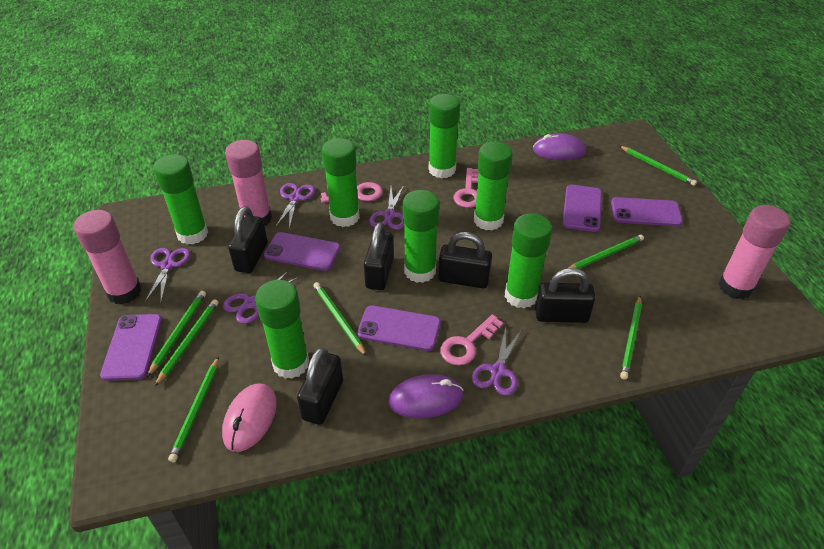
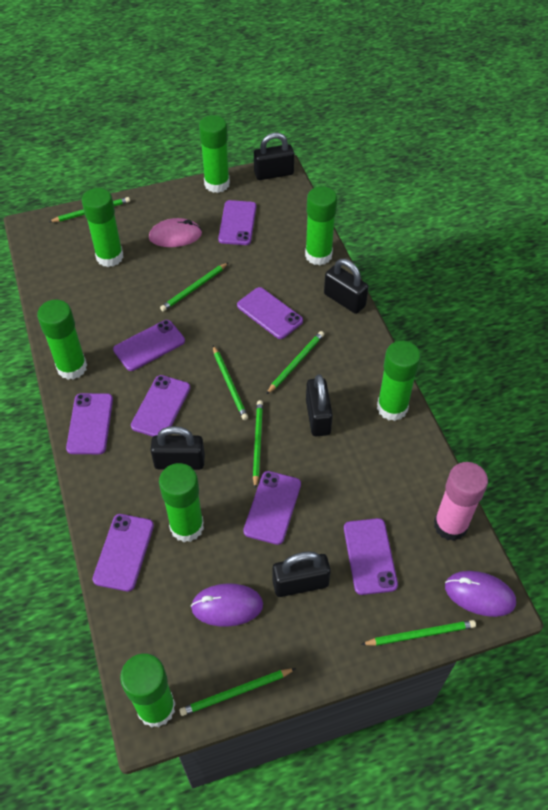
pink glue stick: 3 -> 1
pink key: 3 -> 0
purple phone: 5 -> 8
purple scissors: 5 -> 0

